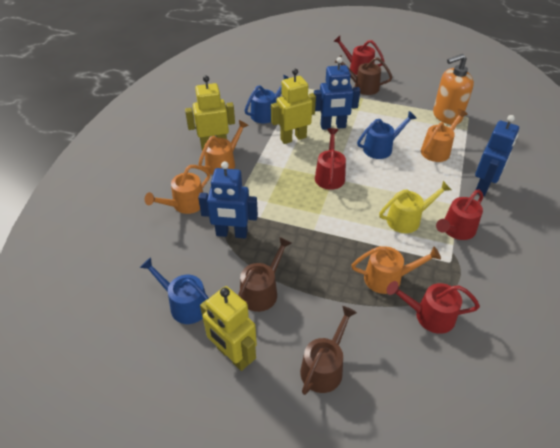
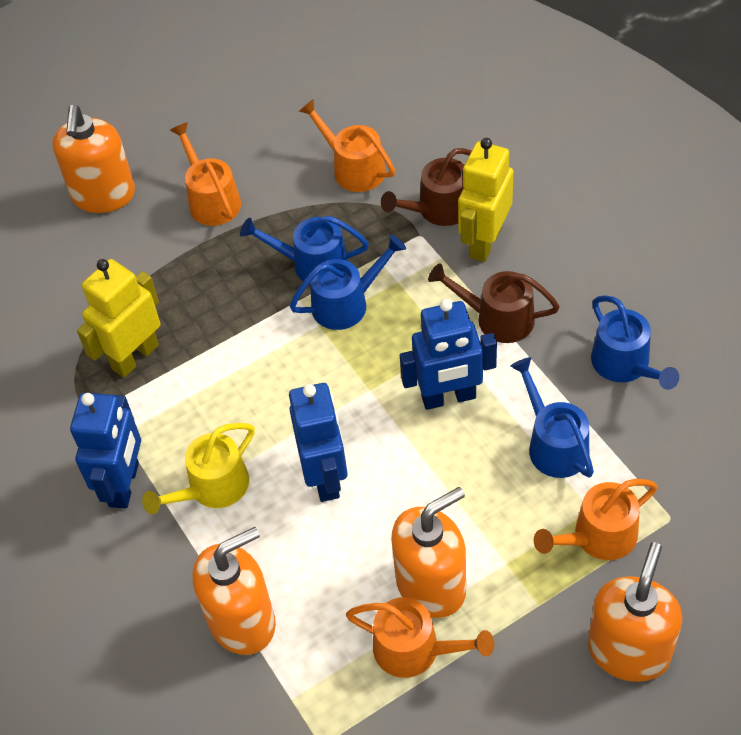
blue watering can: 3 -> 4
brown watering can: 3 -> 2
orange soap dispenser: 1 -> 4
red watering can: 4 -> 0
yellow robot: 3 -> 2

